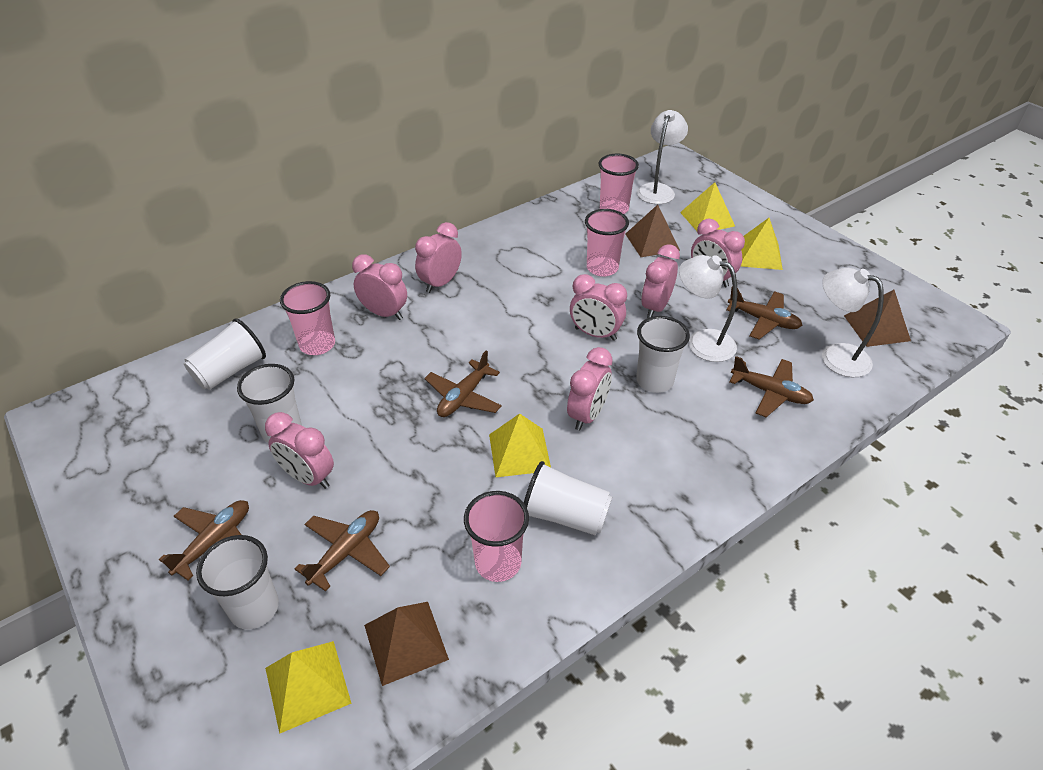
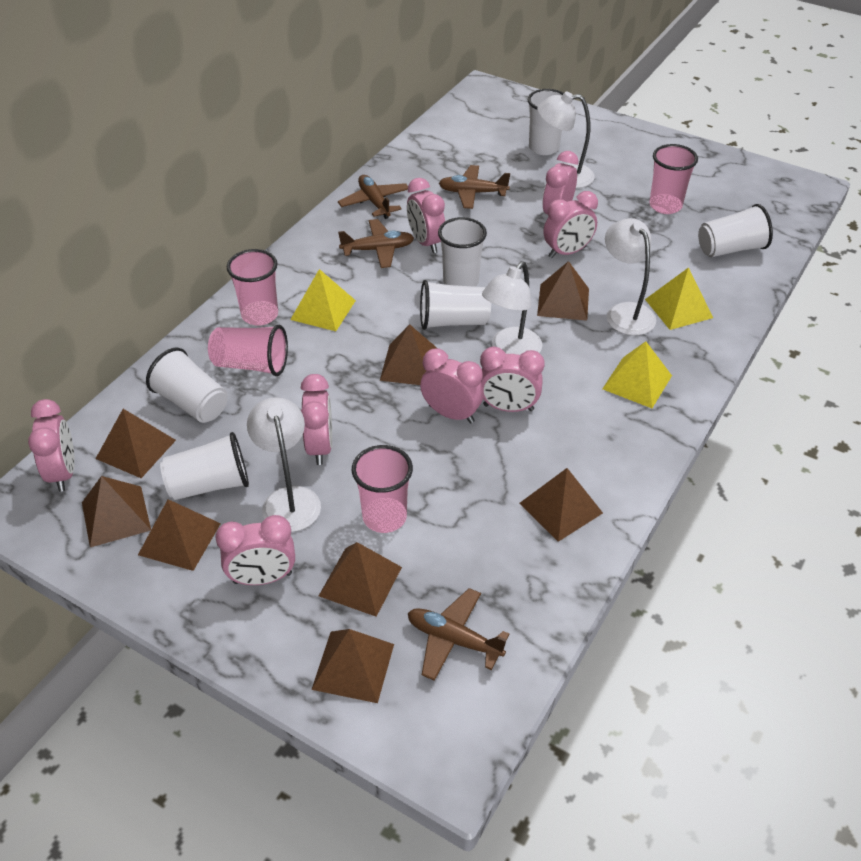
brown plane: 5 -> 4
brown pyramid: 3 -> 8
pink clock: 7 -> 8
white cup: 5 -> 6
white lamp: 3 -> 4
yellow pyramid: 4 -> 3

